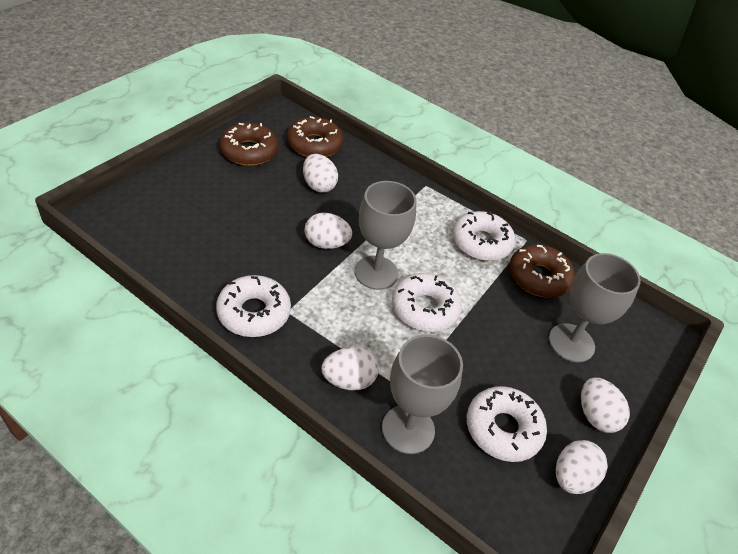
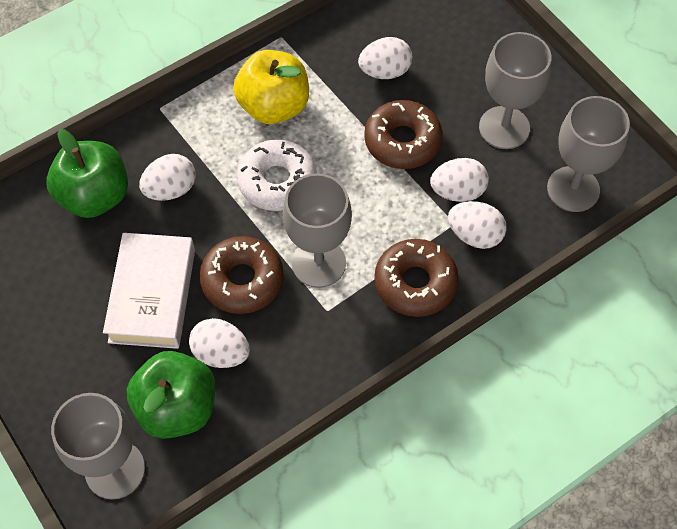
green apple: 0 -> 2
grey goblet: 3 -> 4
white book: 0 -> 1
white donut: 4 -> 1
yellow apple: 0 -> 1

